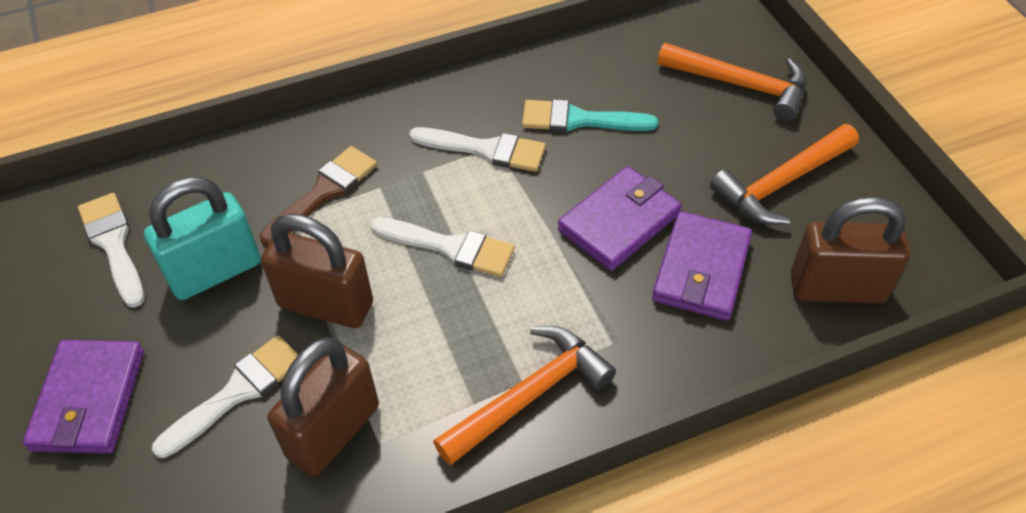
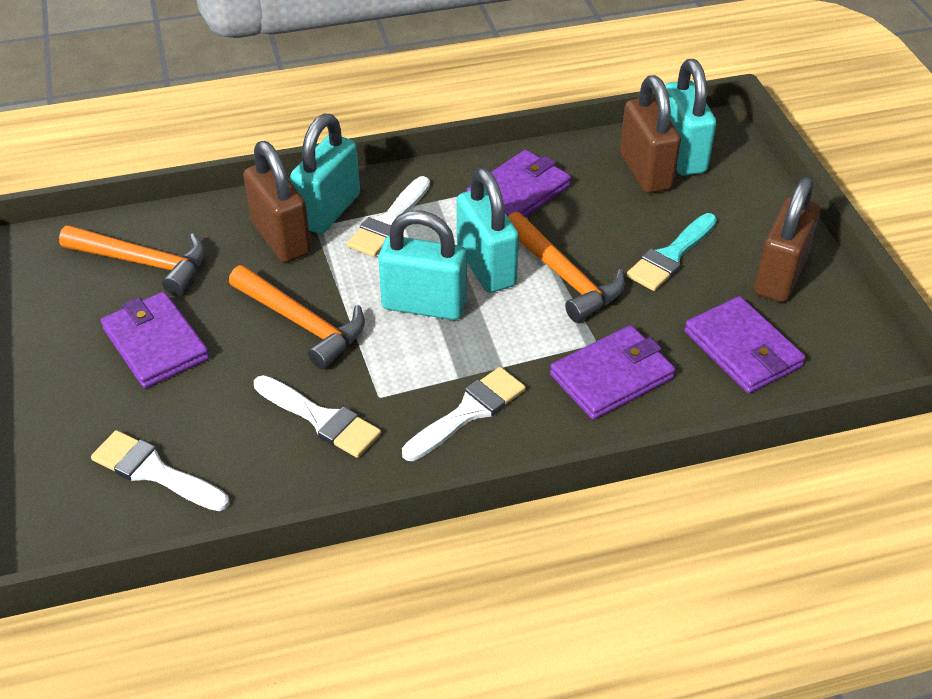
brown brush: 1 -> 0
purple wallet: 3 -> 4
turquoise padlock: 1 -> 4

